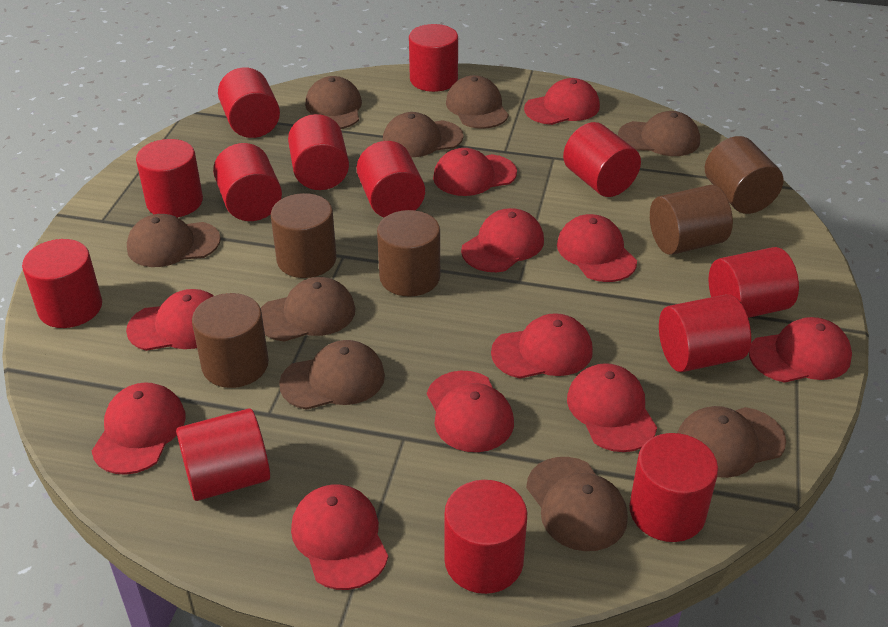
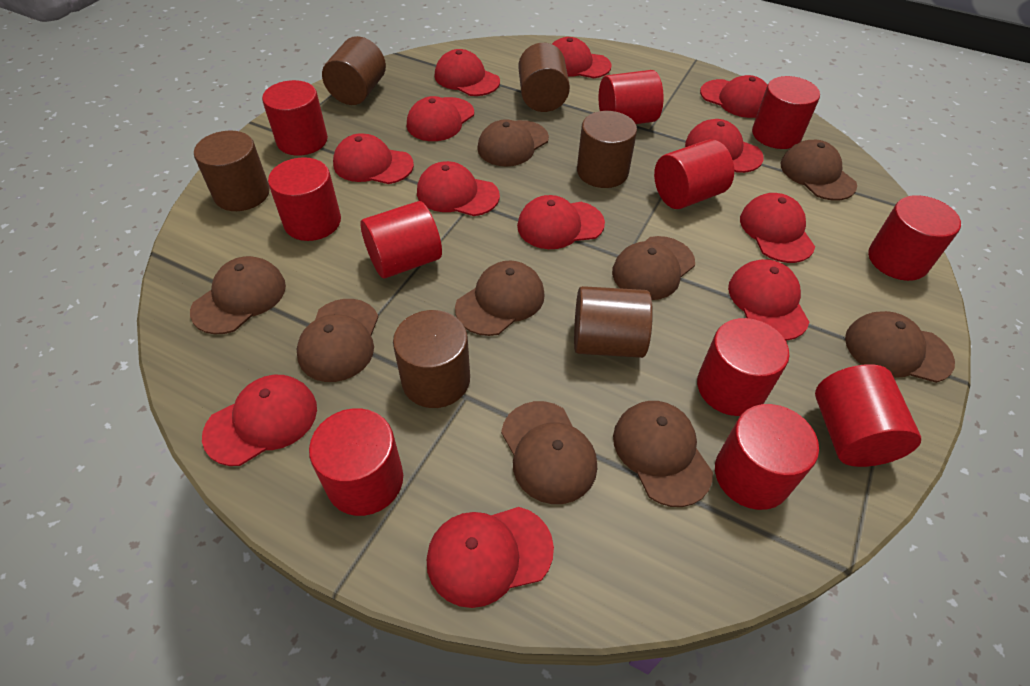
brown cylinder: 5 -> 6
red cap: 11 -> 12
red cylinder: 13 -> 11

